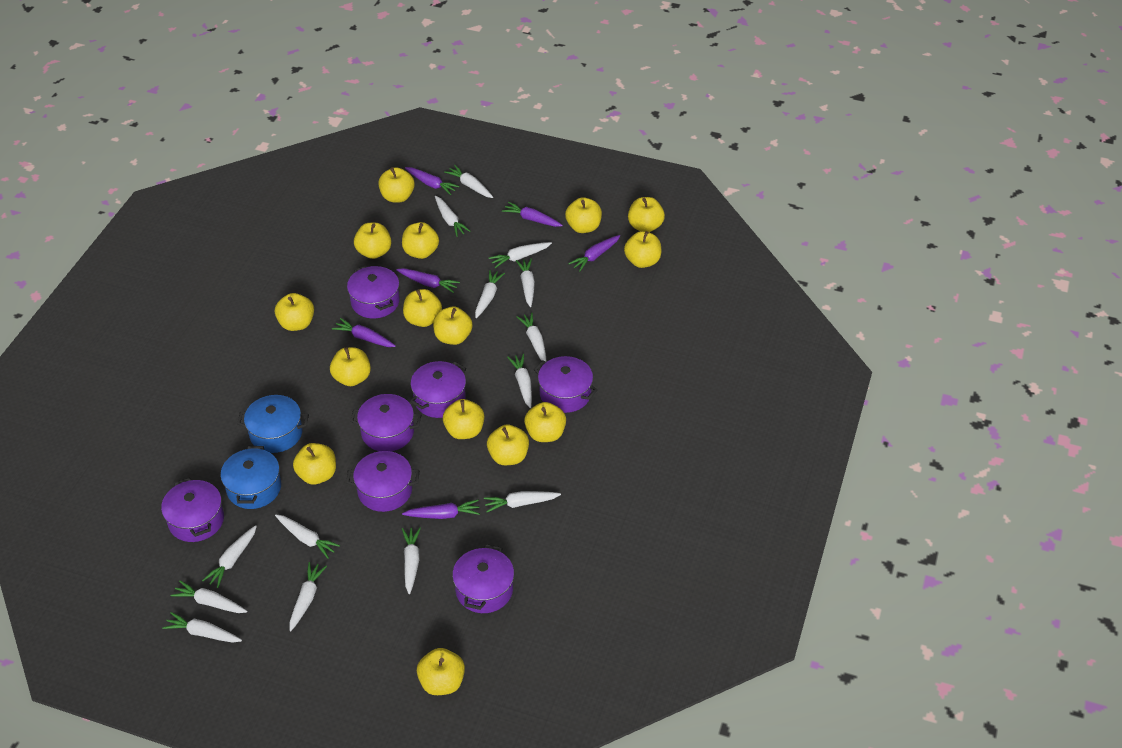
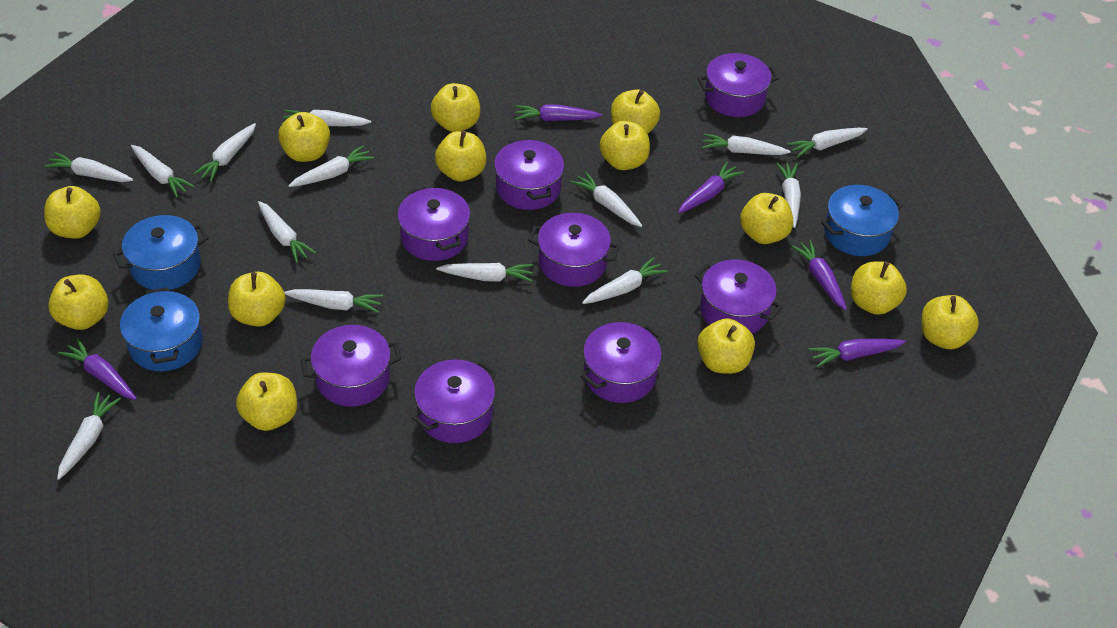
blue pot: 2 -> 3
purple carrot: 6 -> 5
purple pot: 7 -> 8
yellow apple: 15 -> 13

